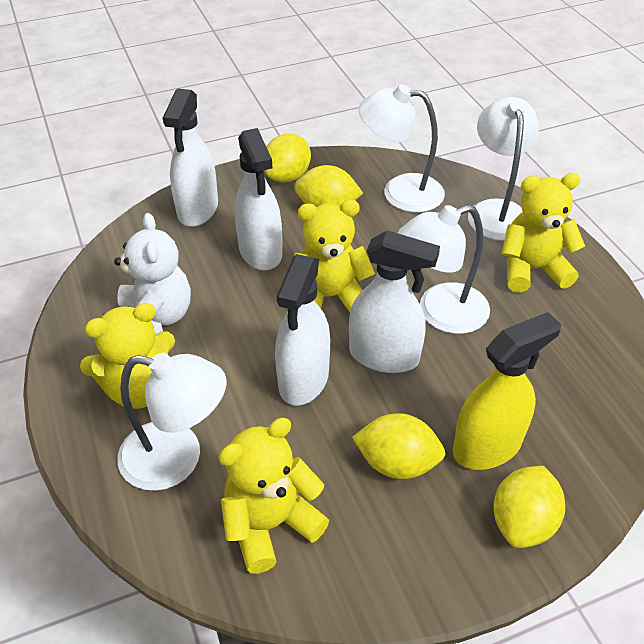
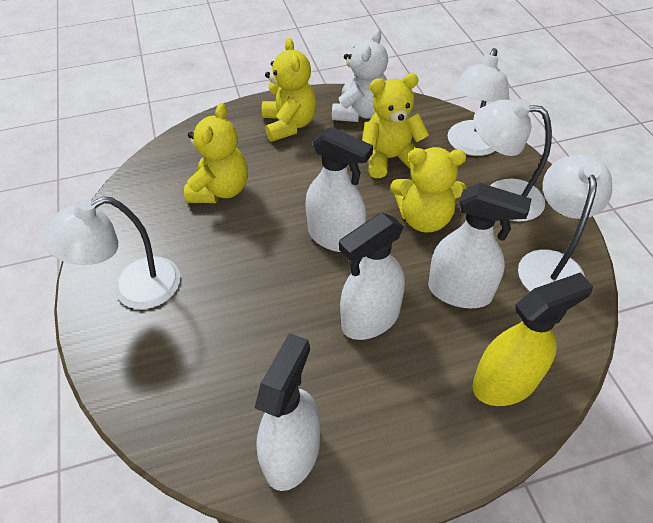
yellow lemon: 4 -> 0

